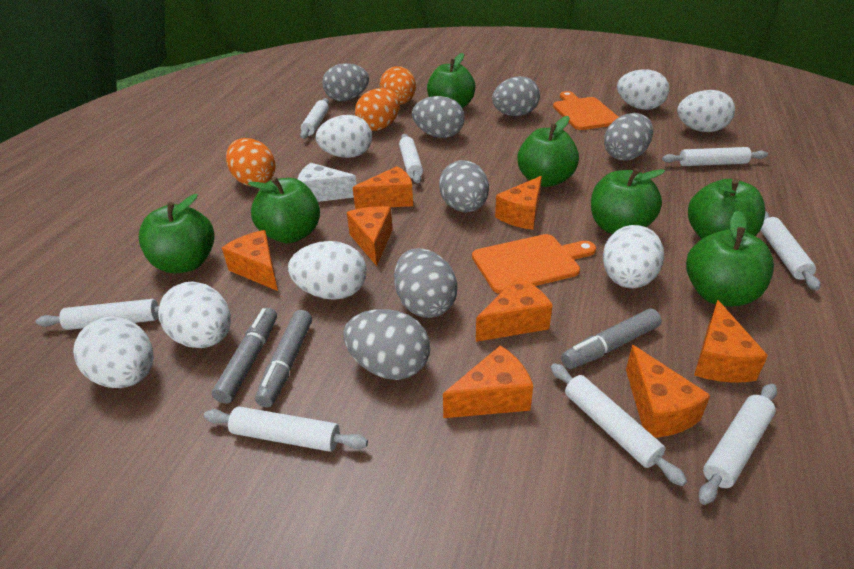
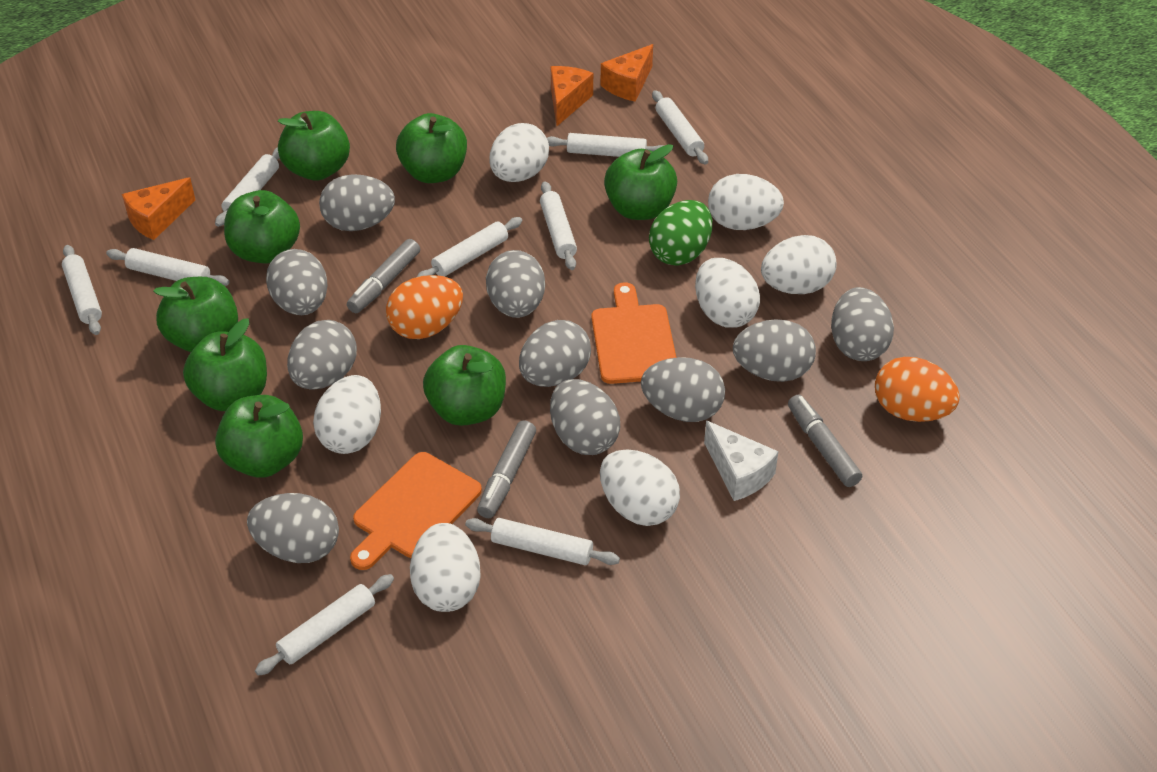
green apple: 7 -> 8
green egg: 0 -> 1
grey egg: 7 -> 10
orange cheese: 8 -> 3
orange egg: 3 -> 2
white rolling pin: 8 -> 9

